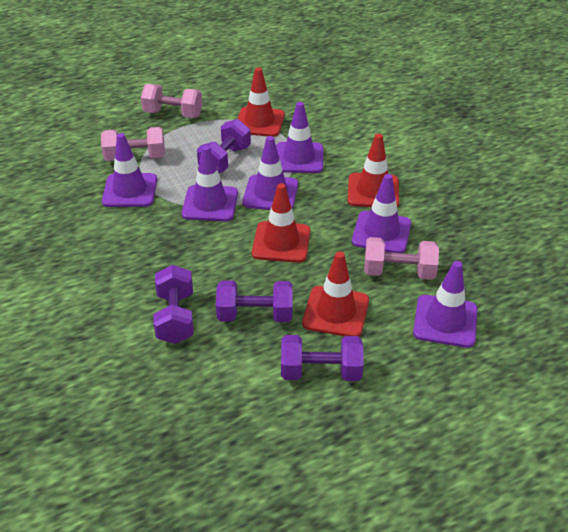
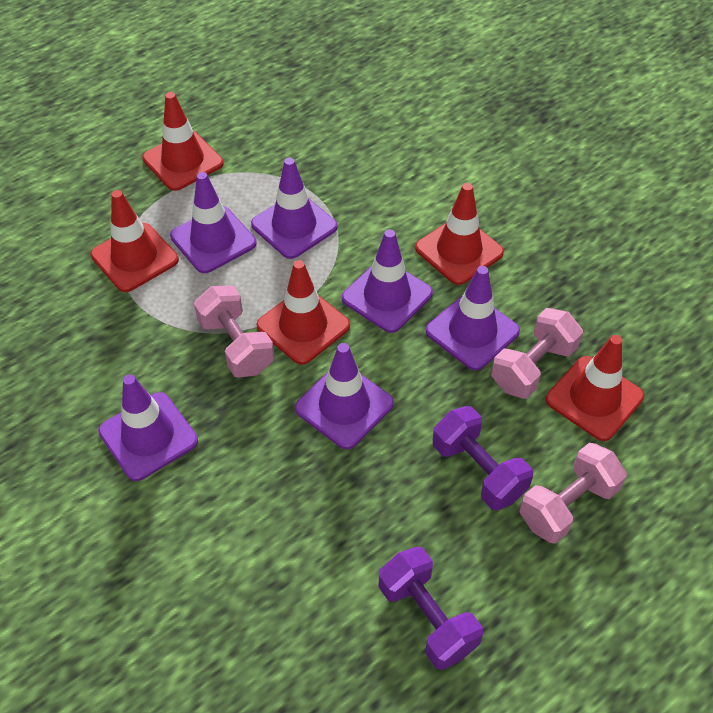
purple dumbbell: 4 -> 2
red traffic cone: 4 -> 5

